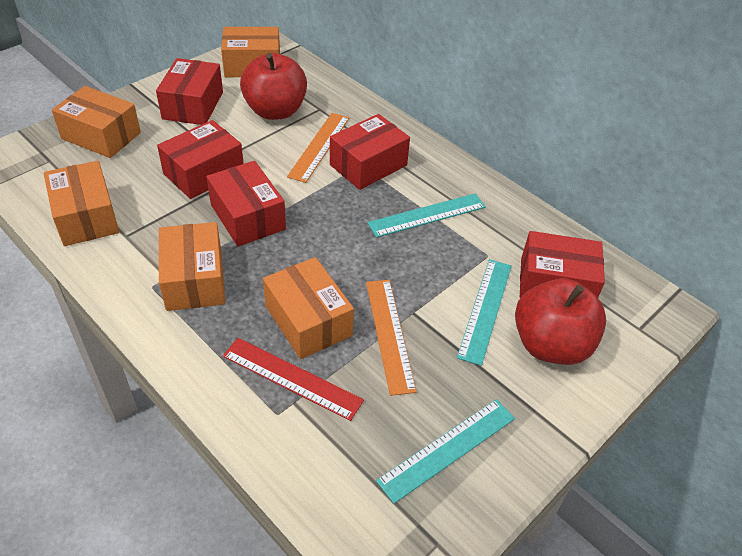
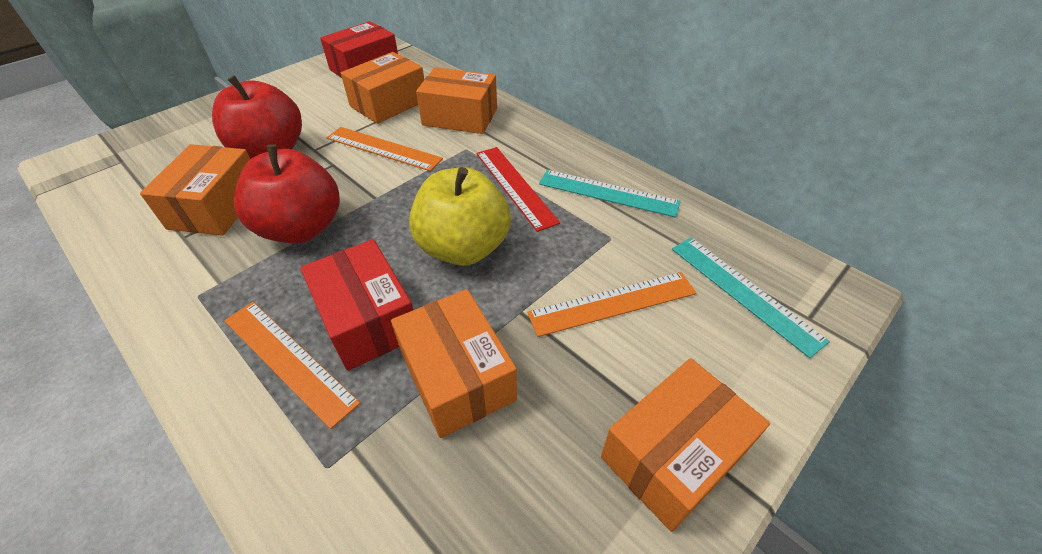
orange ruler: 2 -> 3
red box: 5 -> 2
turquoise ruler: 3 -> 2
yellow apple: 0 -> 1

